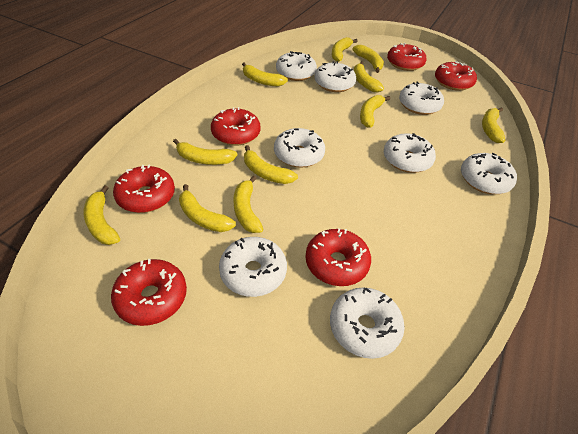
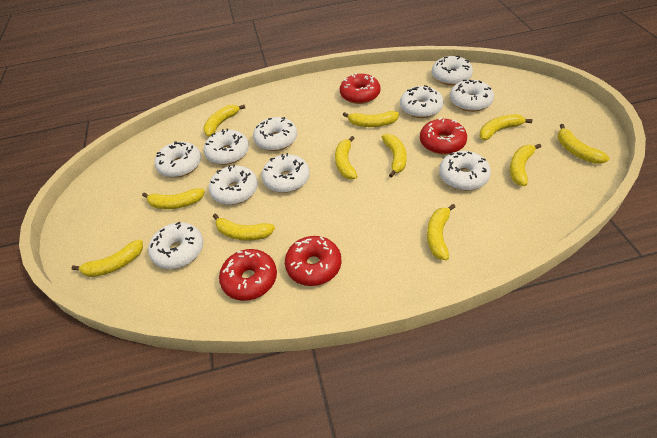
red donut: 6 -> 4
white donut: 8 -> 10

